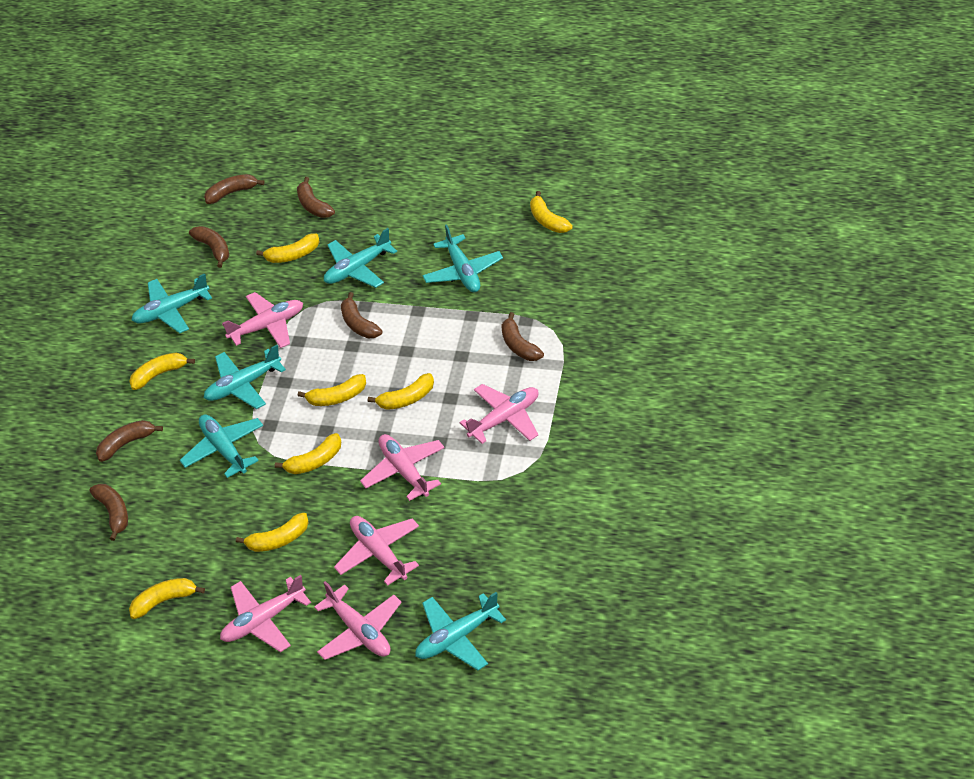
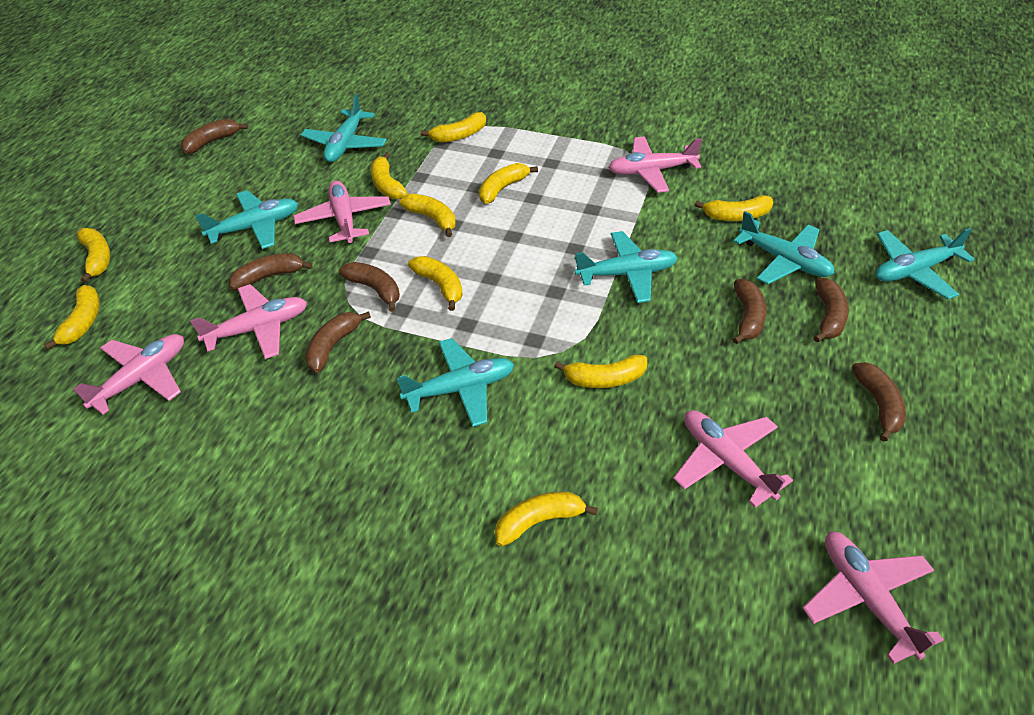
yellow banana: 8 -> 10

